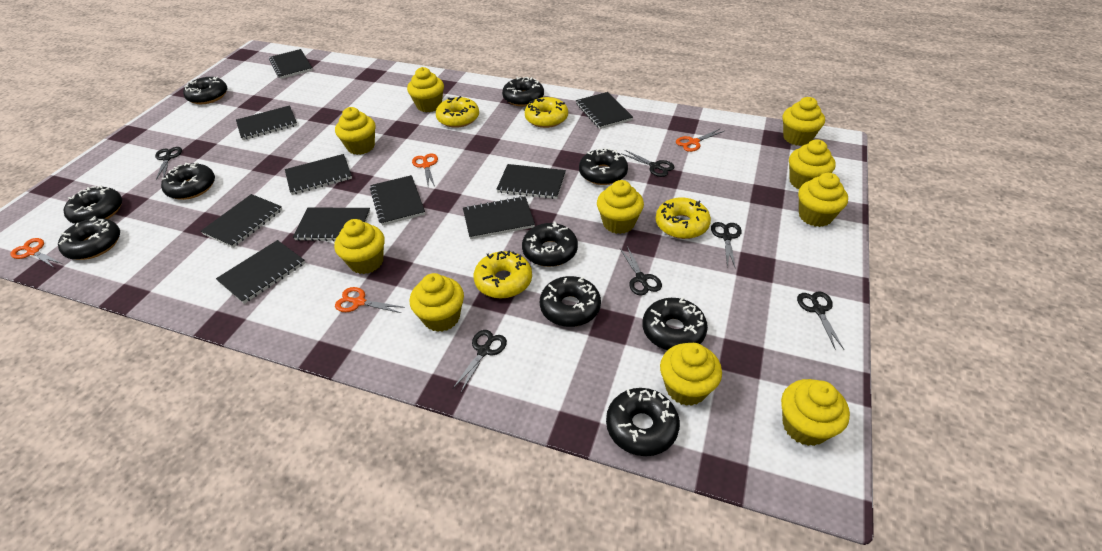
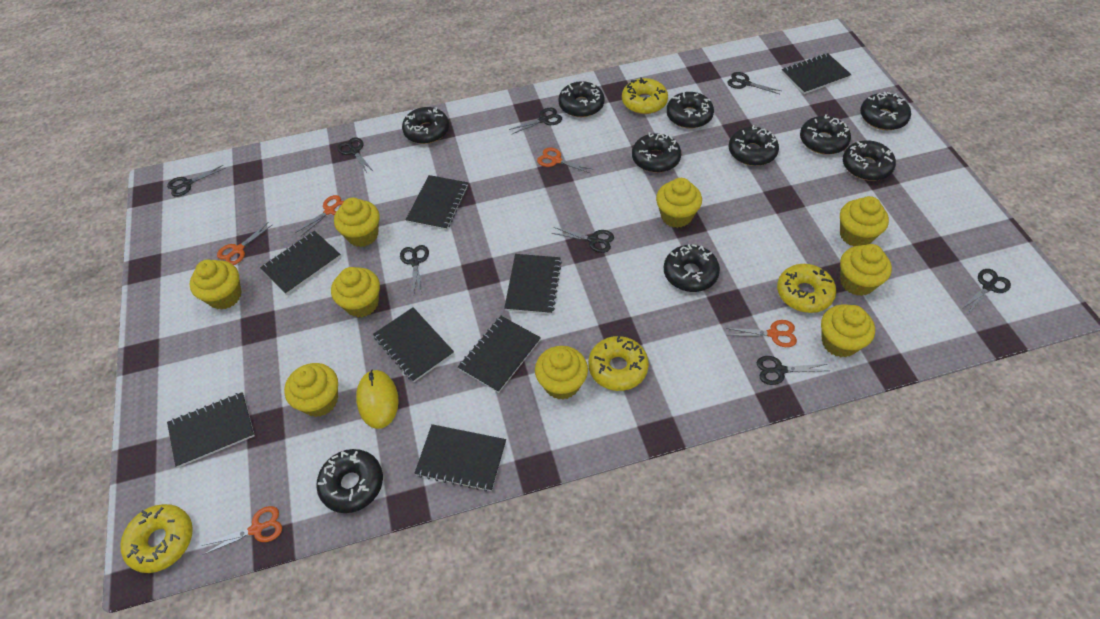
black notebook: 10 -> 8
black scissors: 6 -> 8
orange scissors: 4 -> 5
yellow cupcake: 10 -> 9
yellow mouse: 0 -> 1

